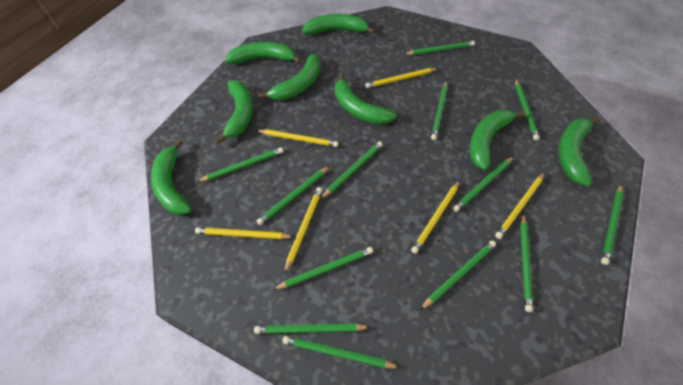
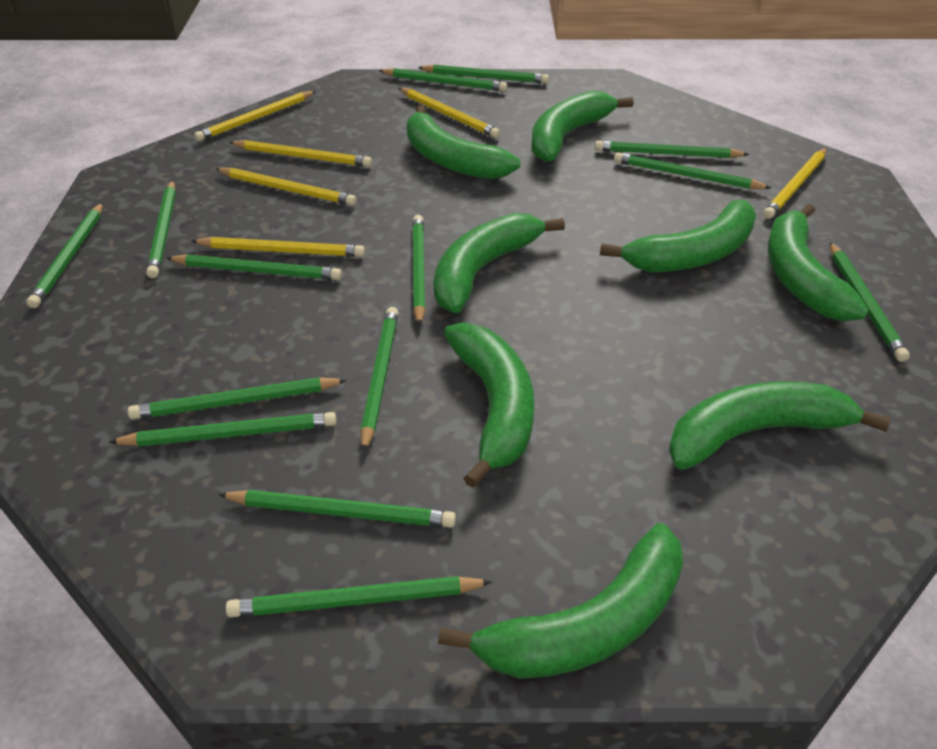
green pencil: 13 -> 14

